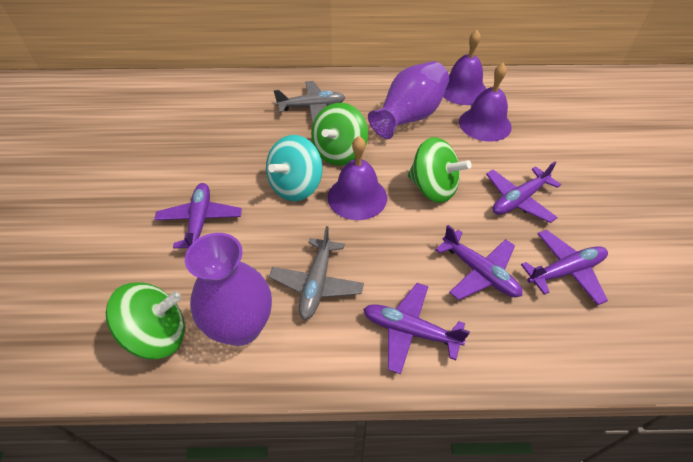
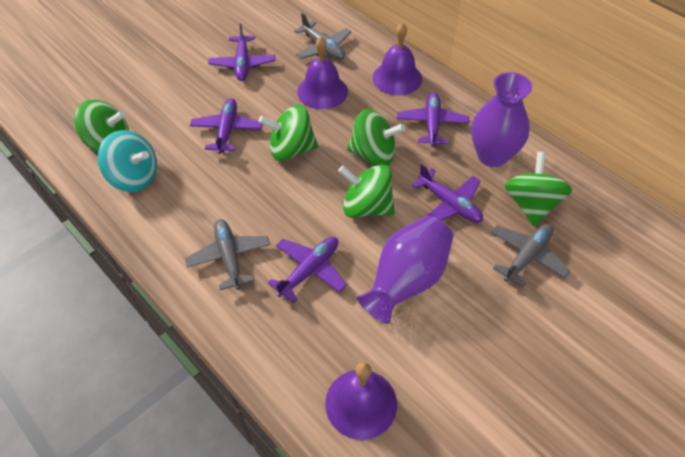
green spinning top: 3 -> 5
grey plane: 2 -> 3

